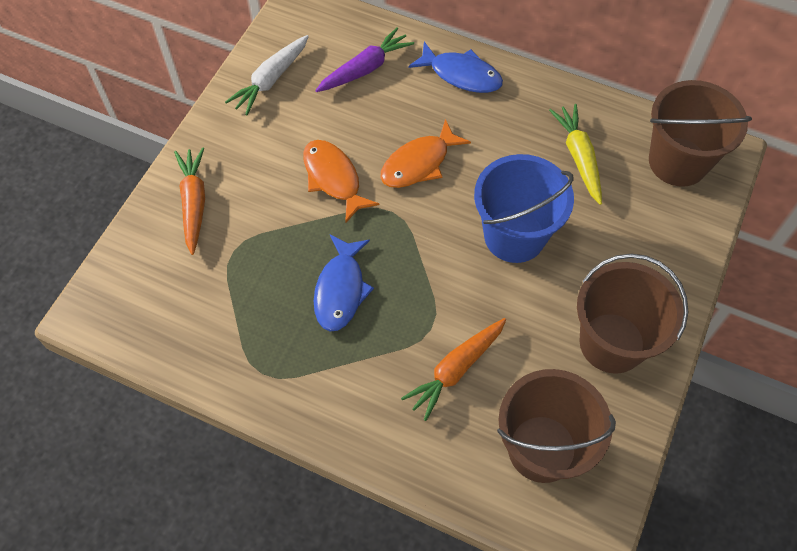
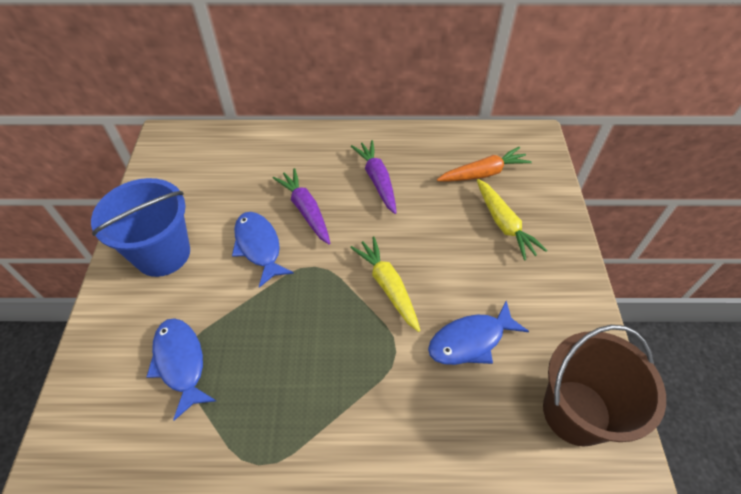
blue fish: 2 -> 3
brown bucket: 3 -> 1
orange carrot: 2 -> 1
orange fish: 2 -> 0
purple carrot: 1 -> 2
white carrot: 1 -> 0
yellow carrot: 1 -> 2

